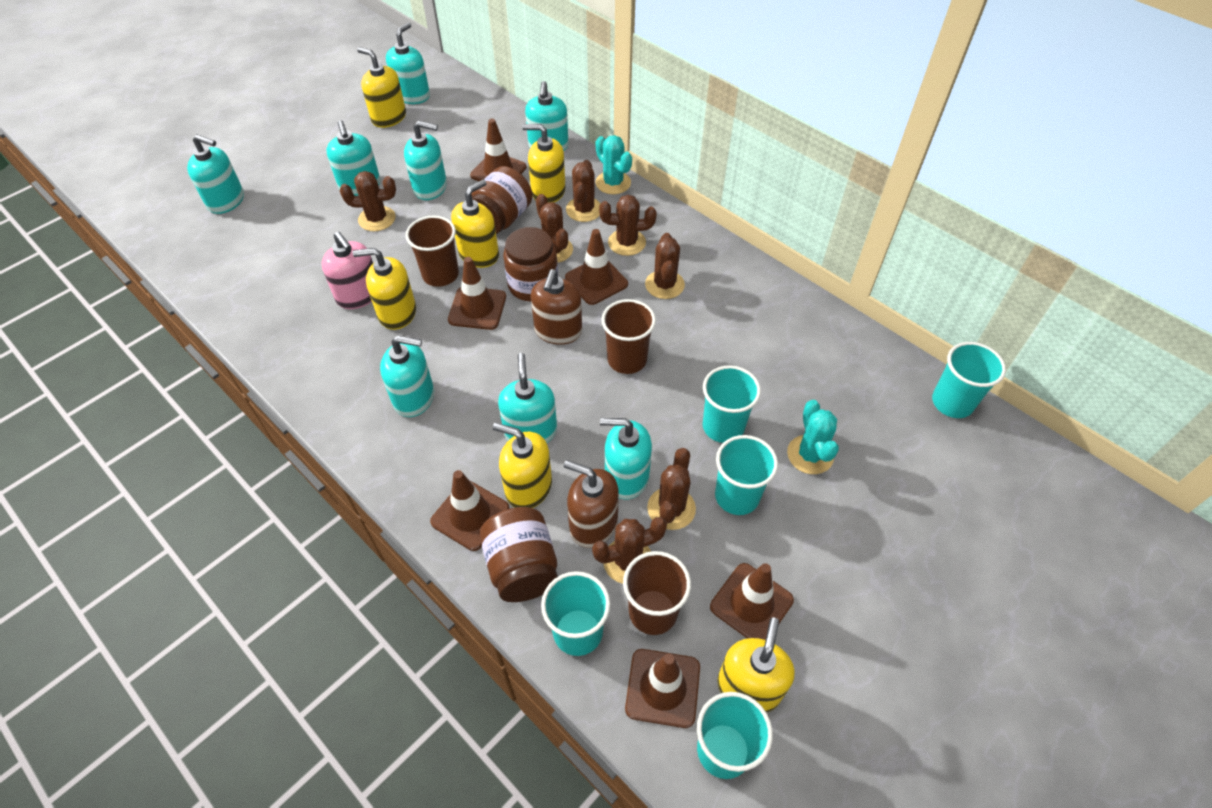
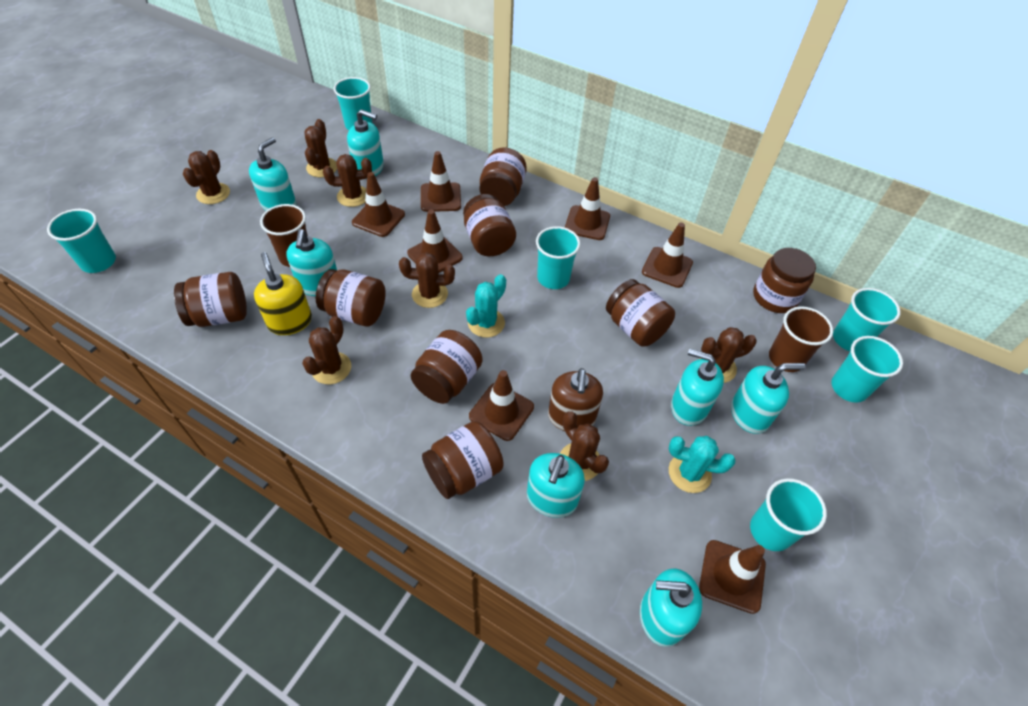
brown cup: 3 -> 2
brown jar: 3 -> 8
brown soap dispenser: 2 -> 1
brown traffic cone: 6 -> 7
pink soap dispenser: 1 -> 0
turquoise cup: 5 -> 6
turquoise soap dispenser: 8 -> 7
yellow soap dispenser: 6 -> 1

